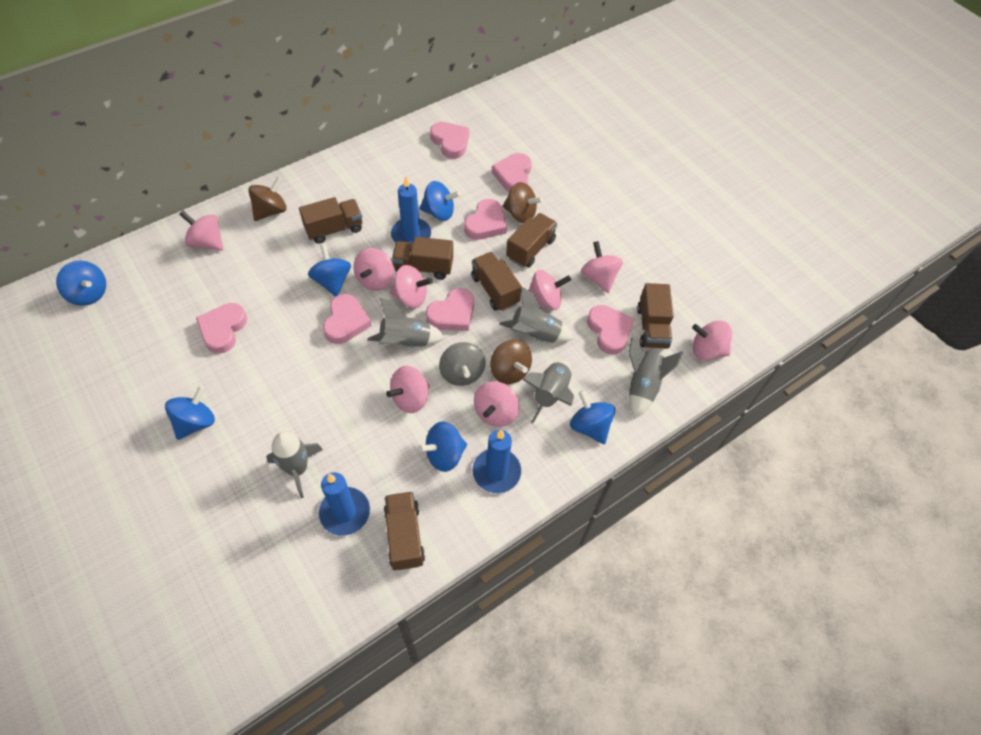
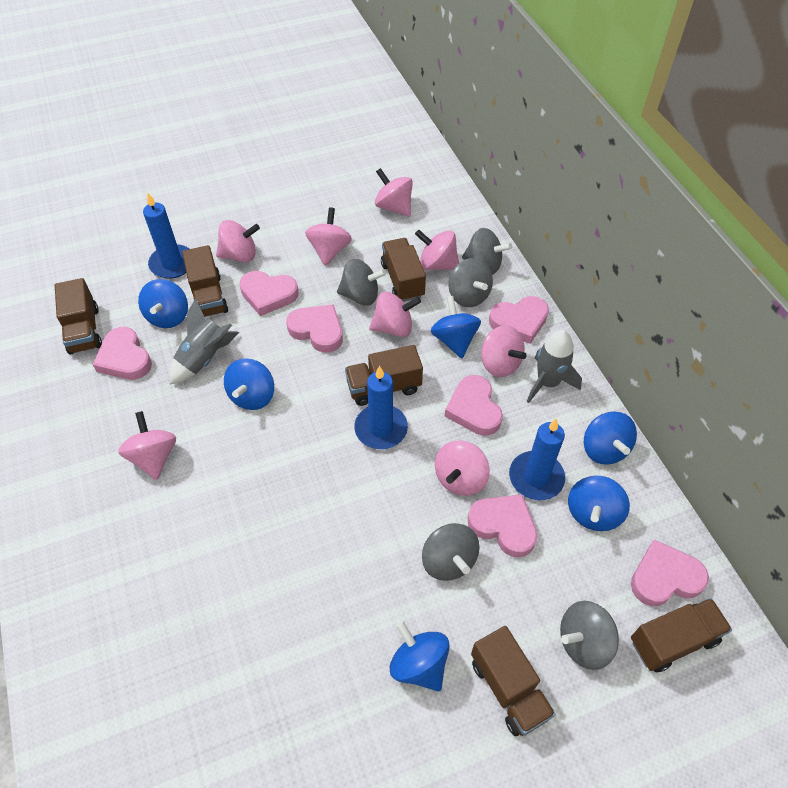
brown spinning top: 3 -> 0
grey rocket: 5 -> 2
grey spinning top: 1 -> 5

